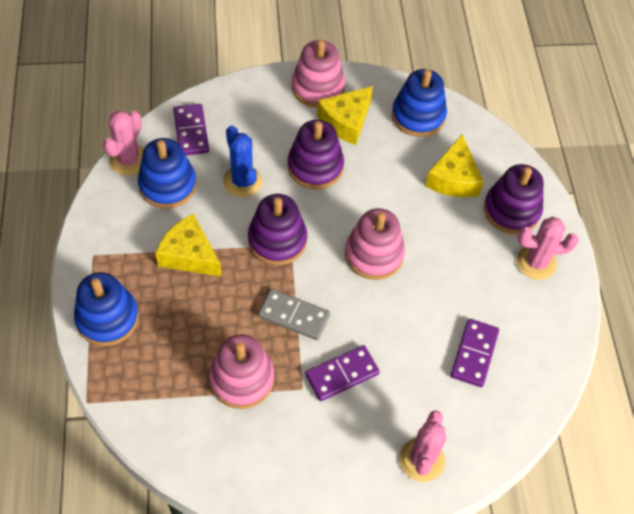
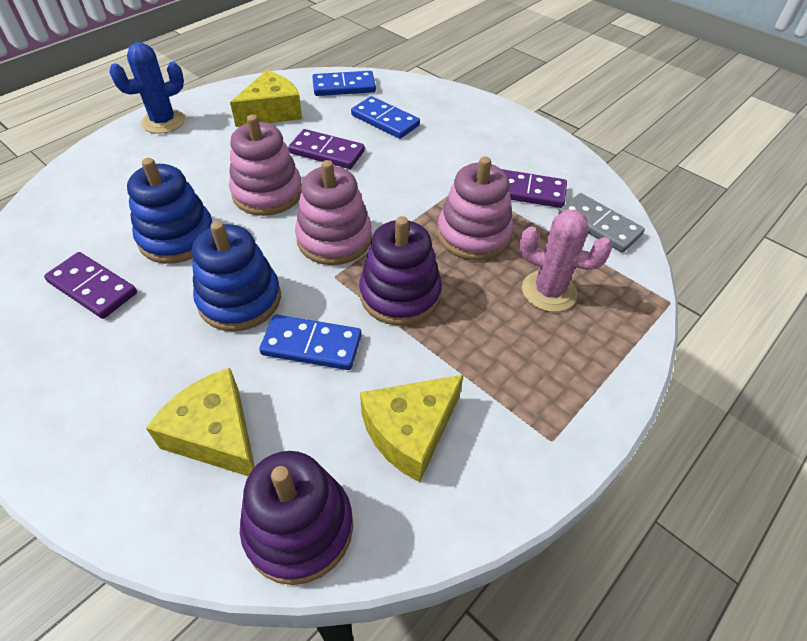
blue domino: 0 -> 3
blue stacking toy: 3 -> 2
pink cactus: 3 -> 1
purple stacking toy: 3 -> 2

